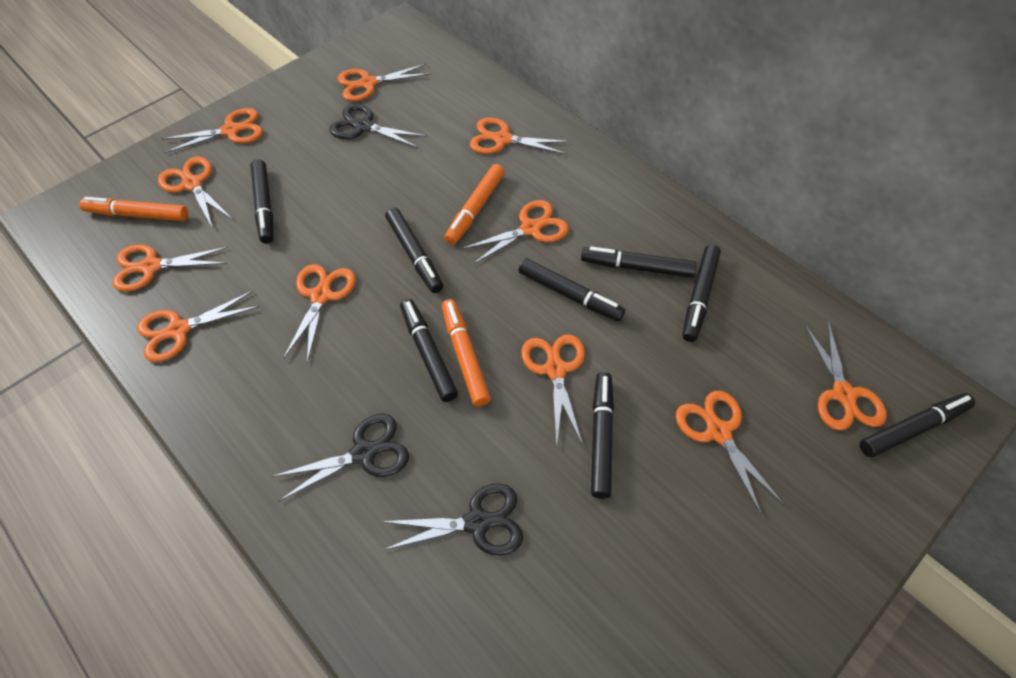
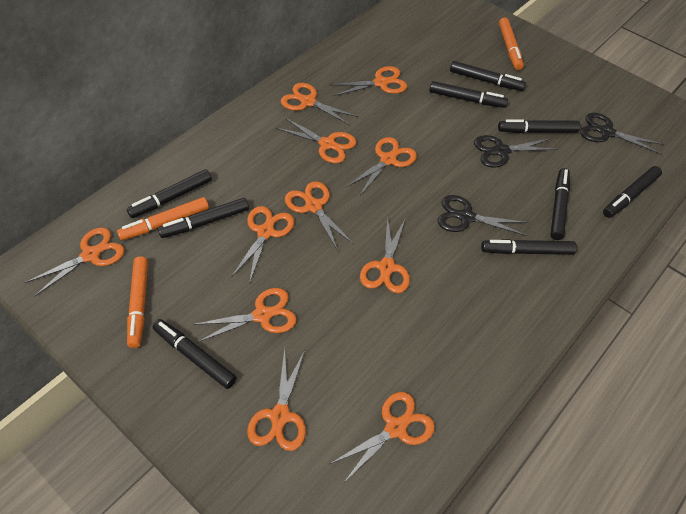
black marker: 8 -> 9

